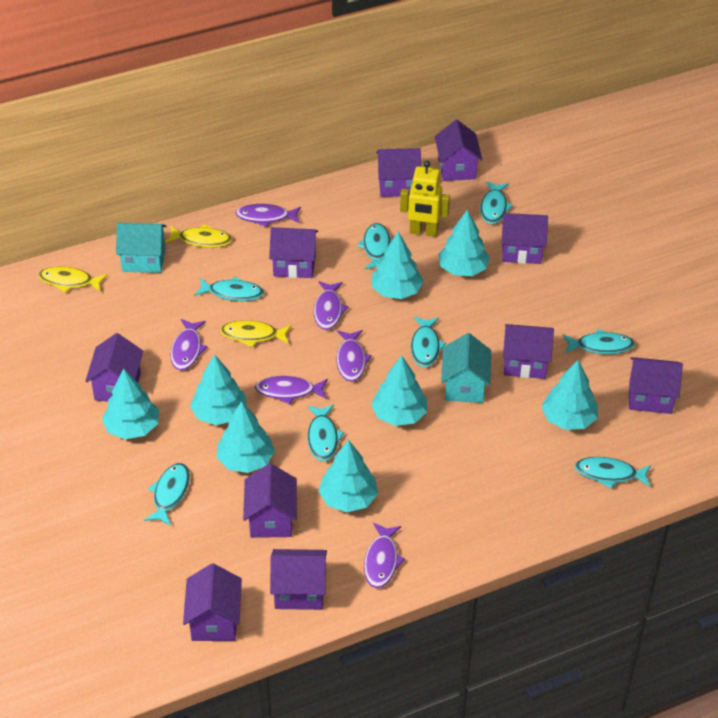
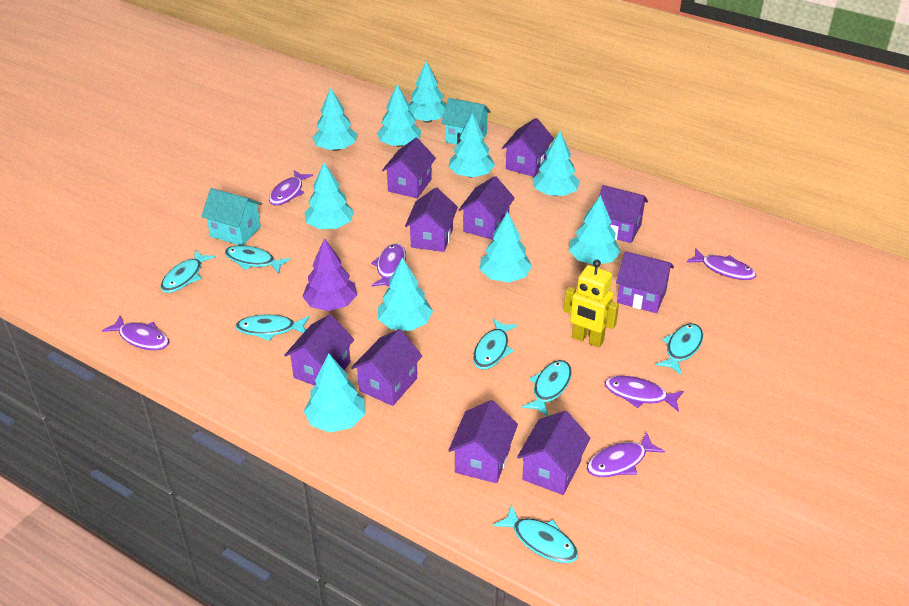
purple tree: 0 -> 1
turquoise fish: 8 -> 7
turquoise tree: 8 -> 10
yellow fish: 3 -> 0

